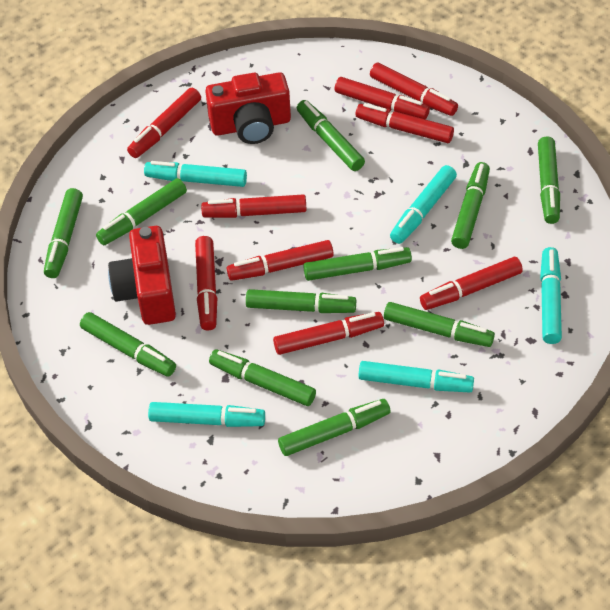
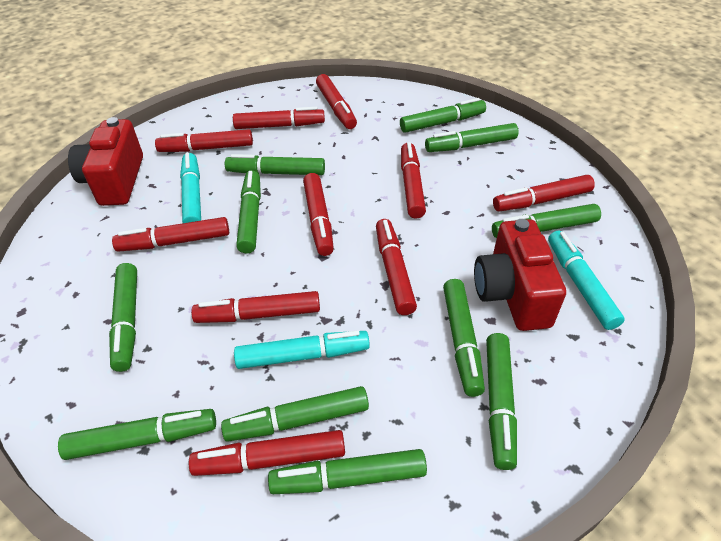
red marker: 9 -> 10
turquoise marker: 5 -> 3

